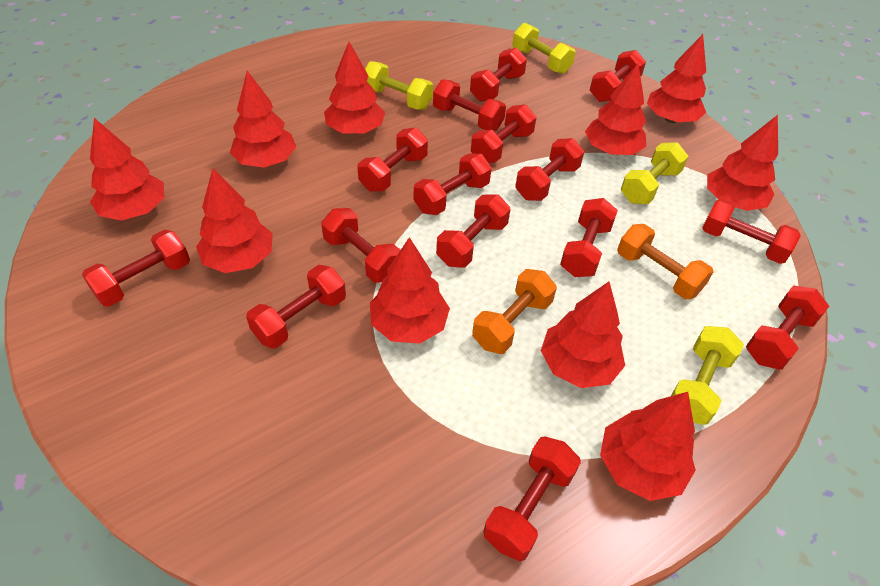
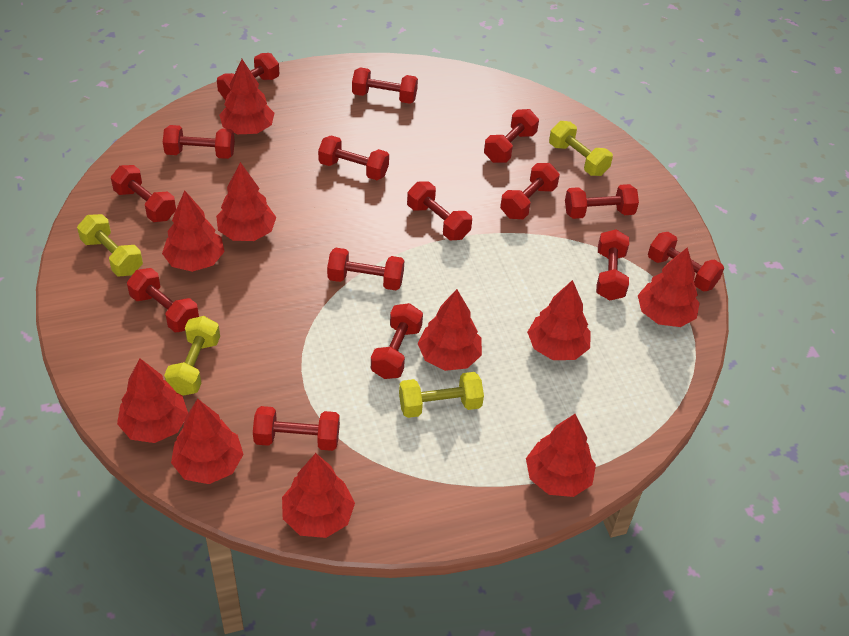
orange dumbbell: 2 -> 0

